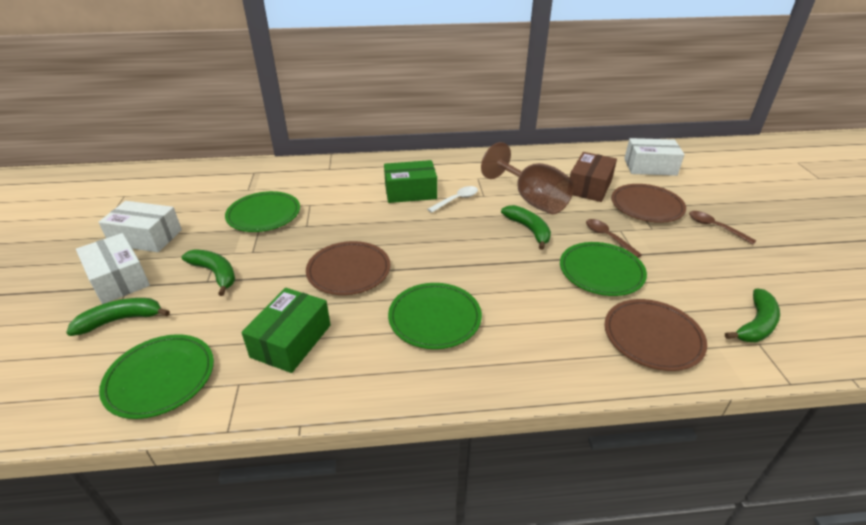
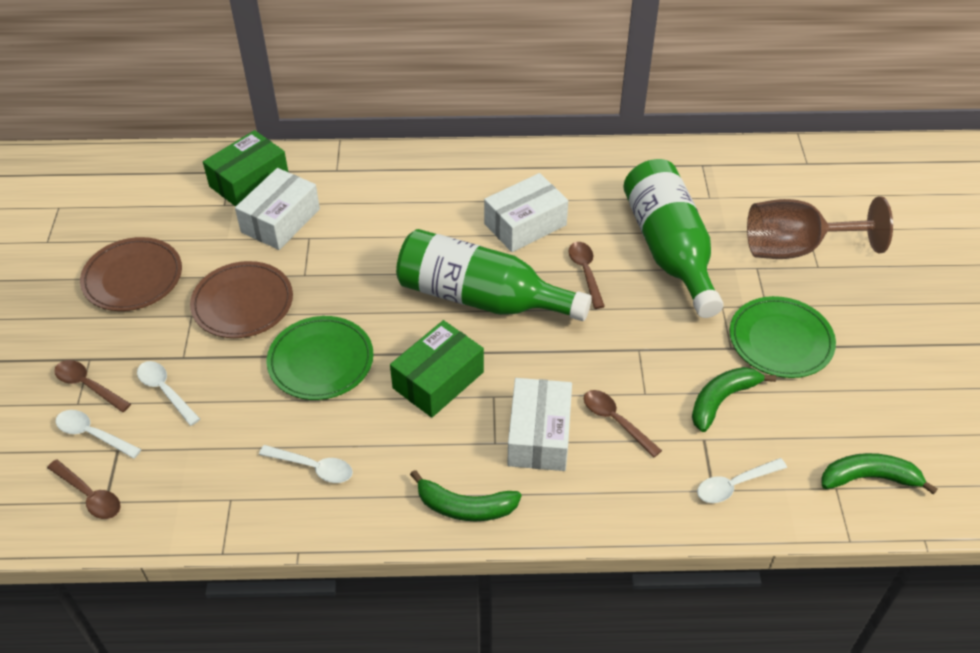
brown box: 1 -> 0
brown plate: 3 -> 2
brown spoon: 2 -> 4
green banana: 4 -> 3
green bottle: 0 -> 2
green plate: 4 -> 2
white spoon: 1 -> 4

